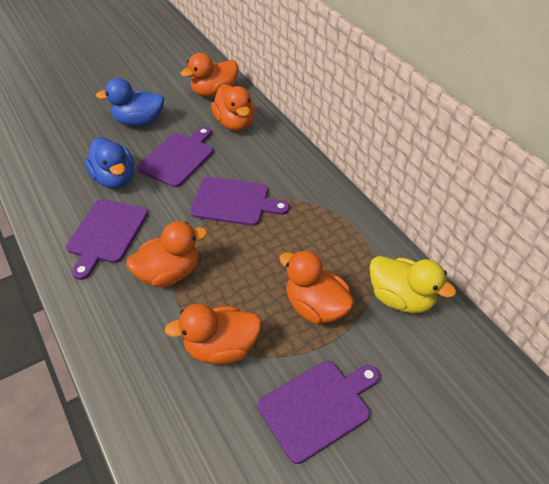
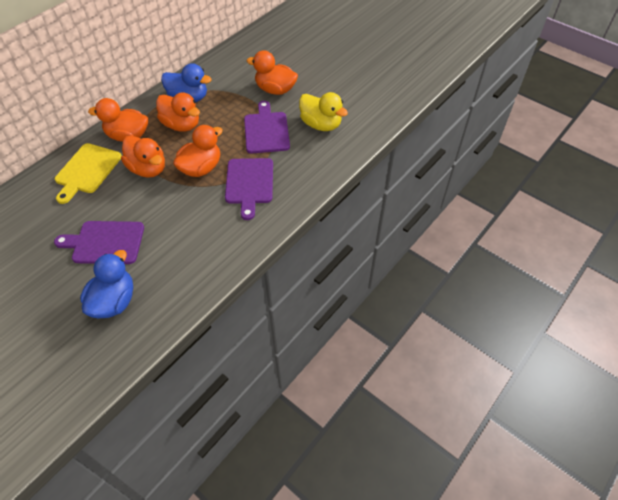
purple cutting board: 4 -> 3
yellow cutting board: 0 -> 1

